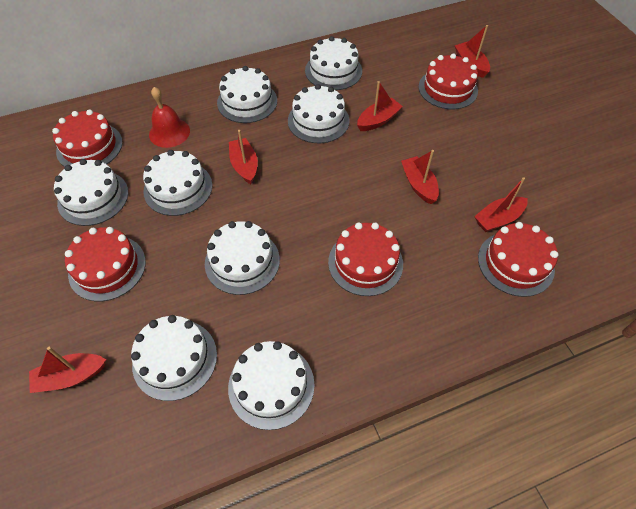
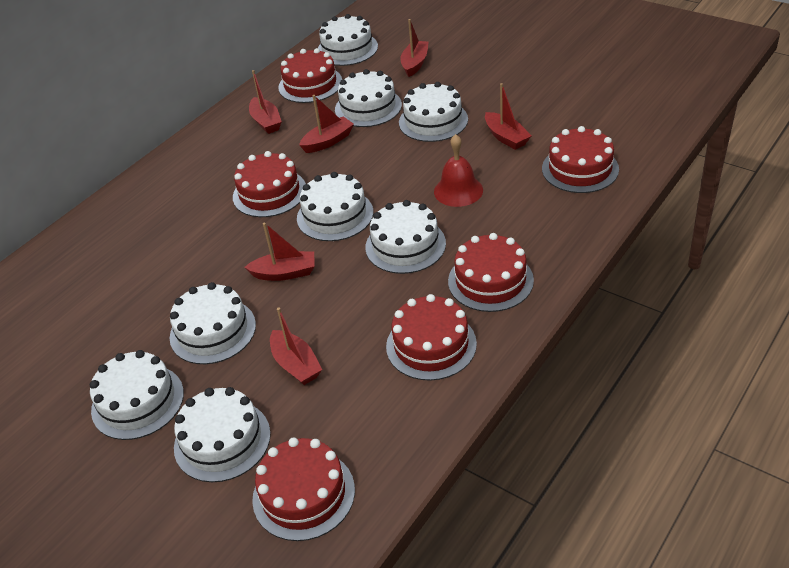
red cake: 5 -> 6

